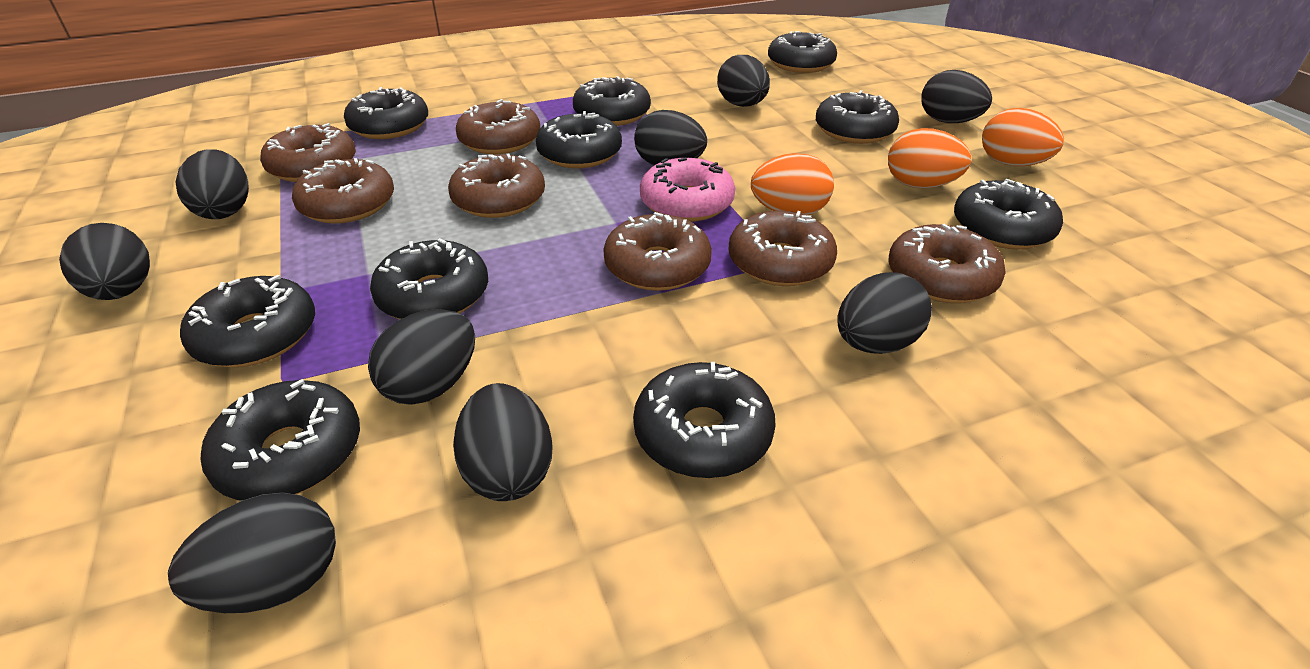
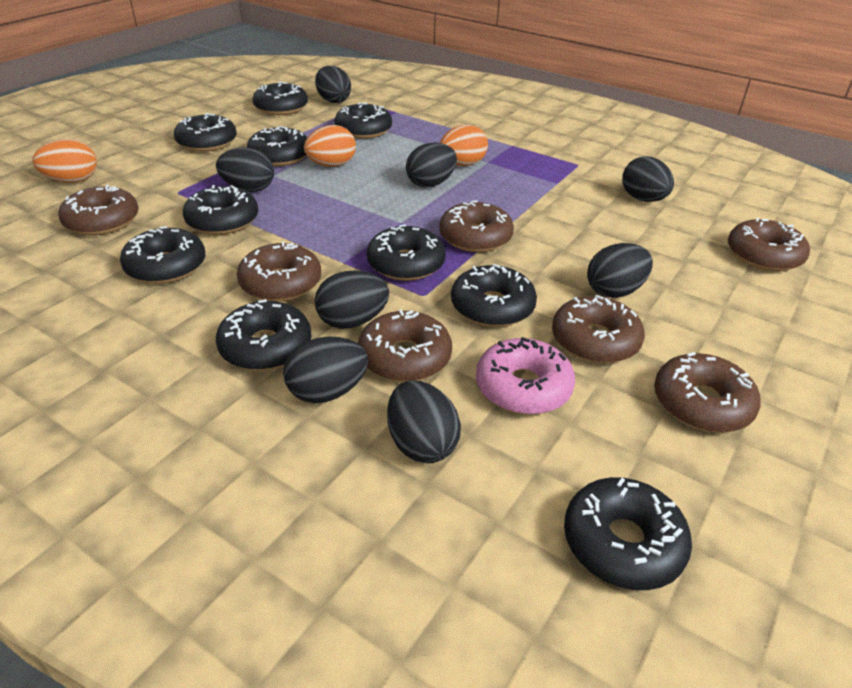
black egg: 9 -> 8

